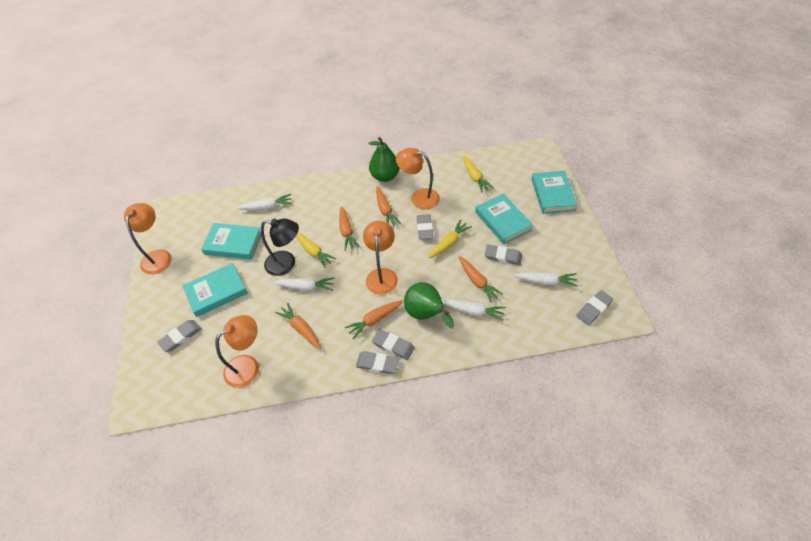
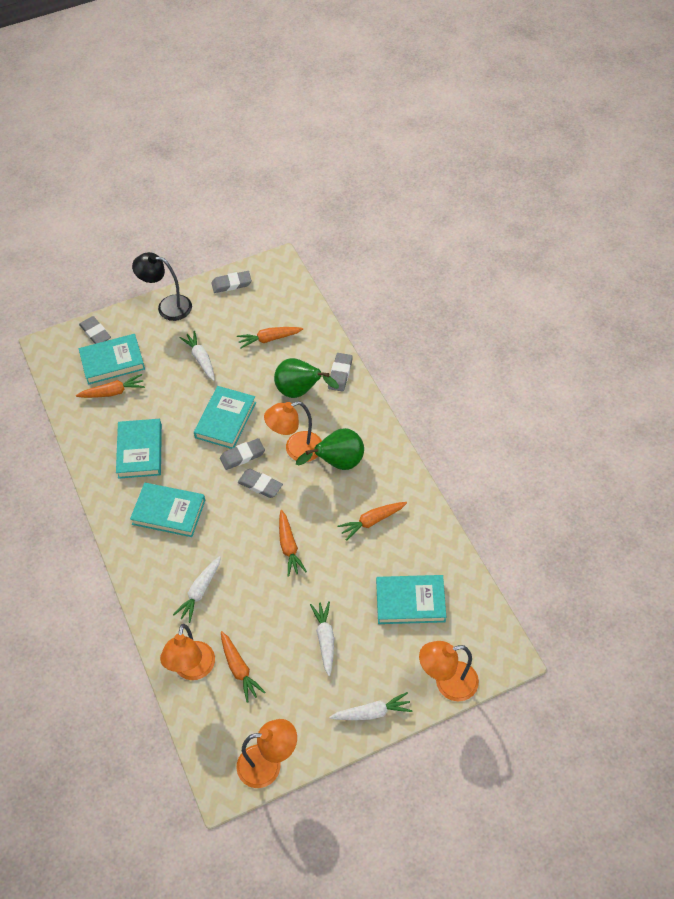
grey eraser: 6 -> 5
turquoise book: 4 -> 5
yellow carrot: 3 -> 0

